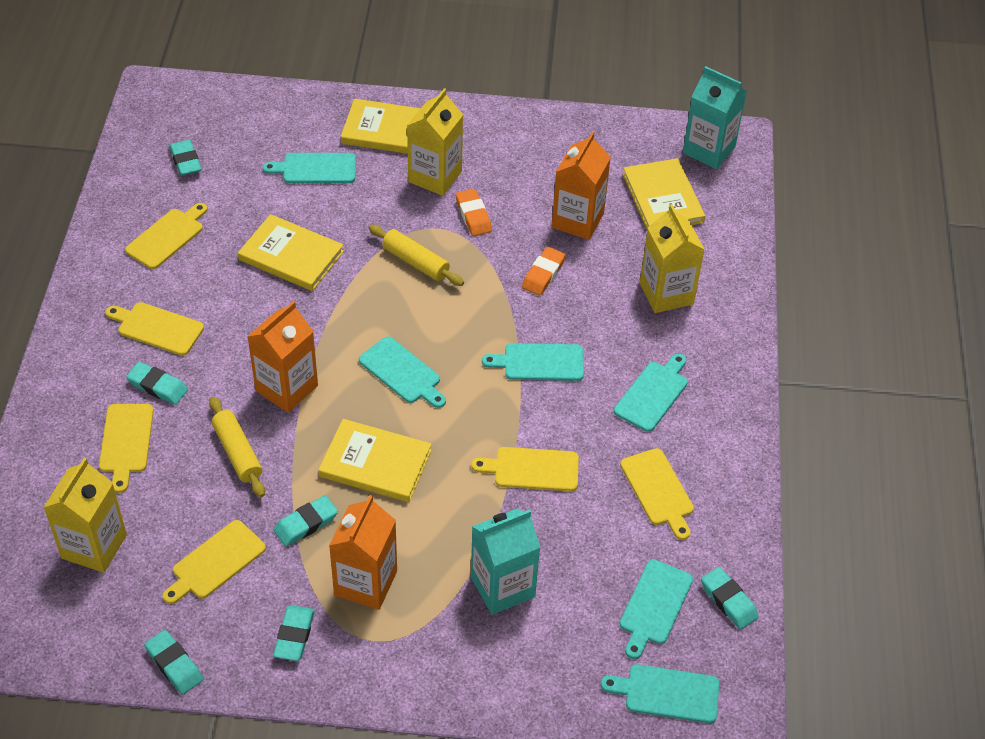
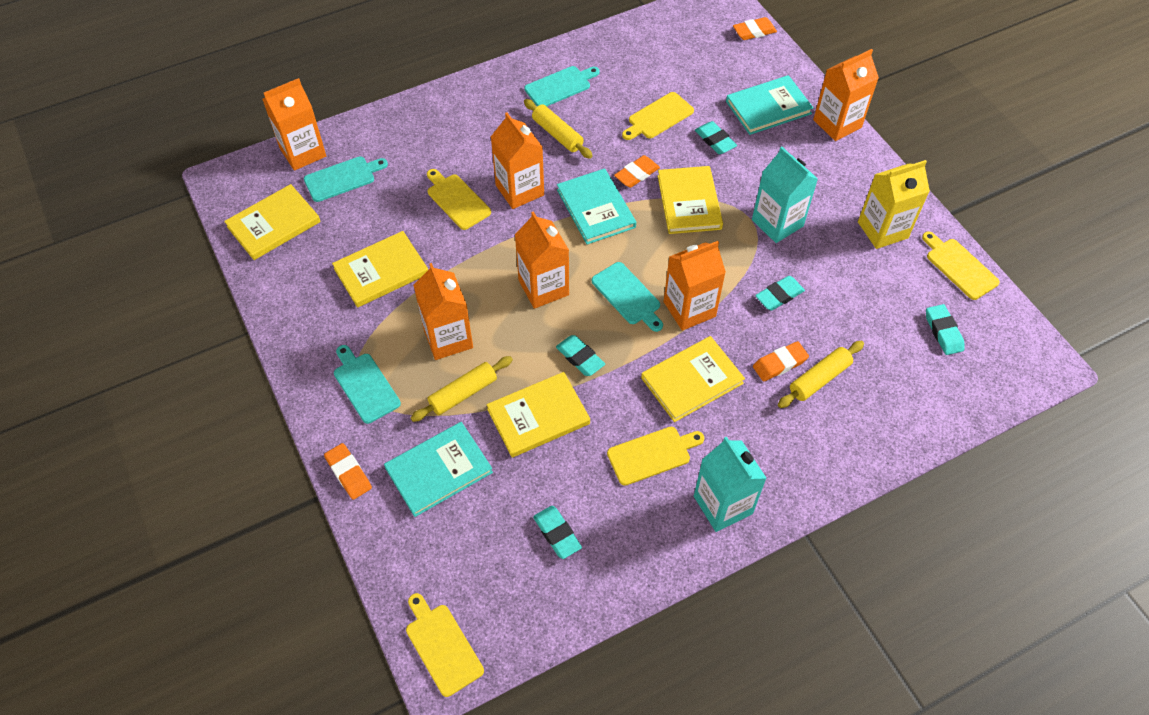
orange carton: 3 -> 6
orange eraser: 2 -> 4
turquoise book: 0 -> 3
turquoise cutting board: 6 -> 4
turquoise eraser: 6 -> 5
yellow book: 4 -> 5
yellow carton: 3 -> 1
yellow cutting board: 6 -> 5
yellow rolling pin: 2 -> 3

